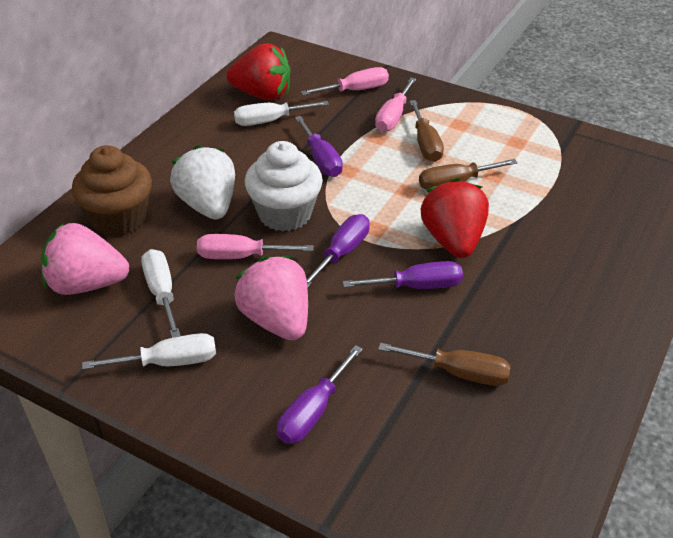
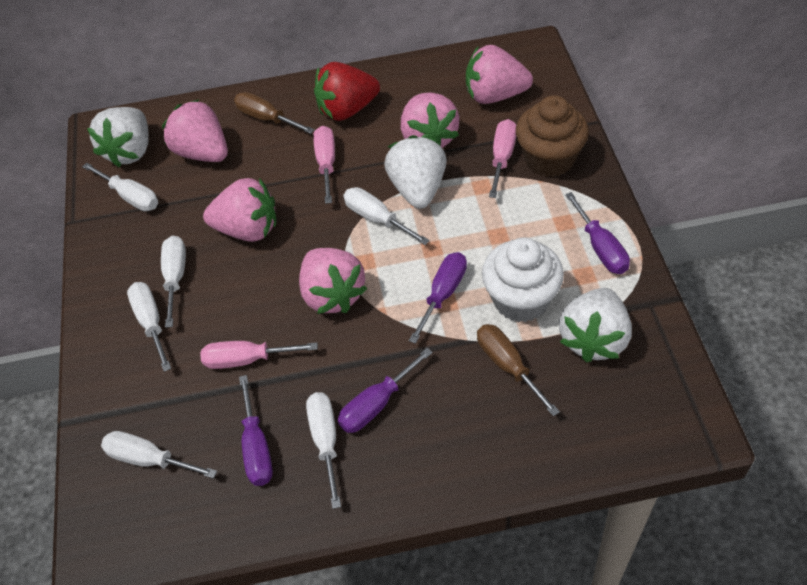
brown screwdriver: 3 -> 2
pink strawberry: 2 -> 5
red strawberry: 2 -> 1
white screwdriver: 3 -> 6
white strawberry: 1 -> 3

